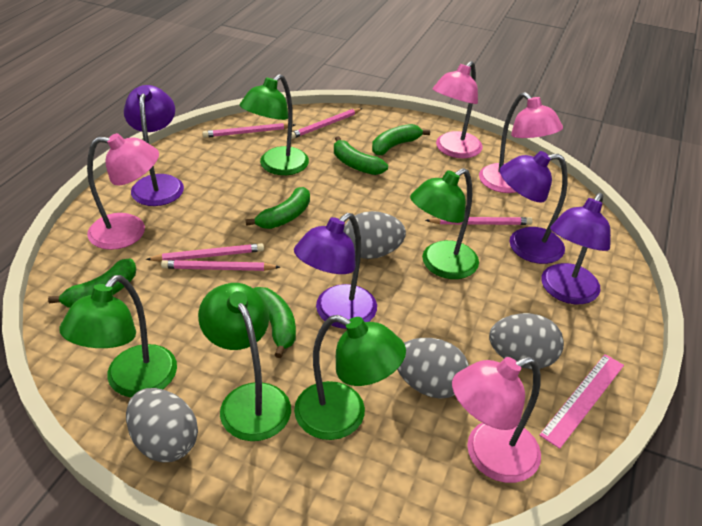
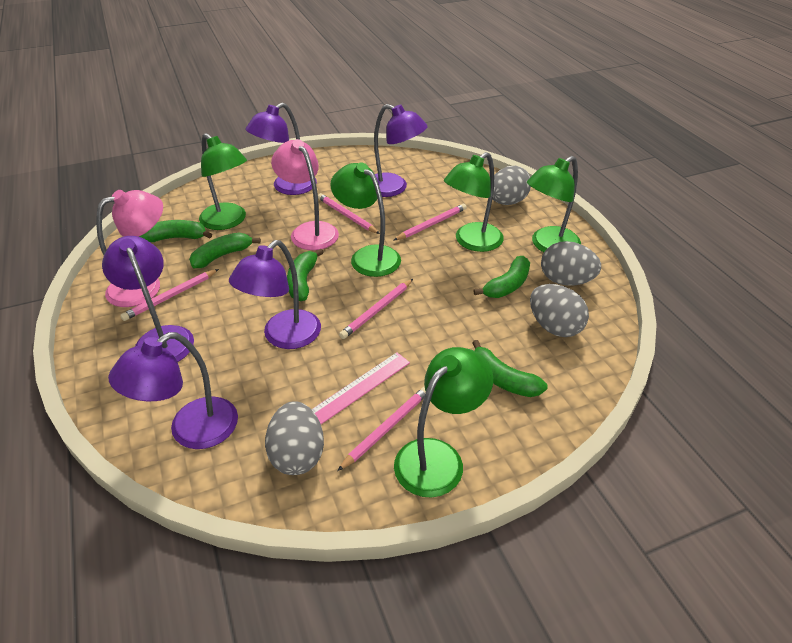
pink lamp: 4 -> 2
purple lamp: 4 -> 5

